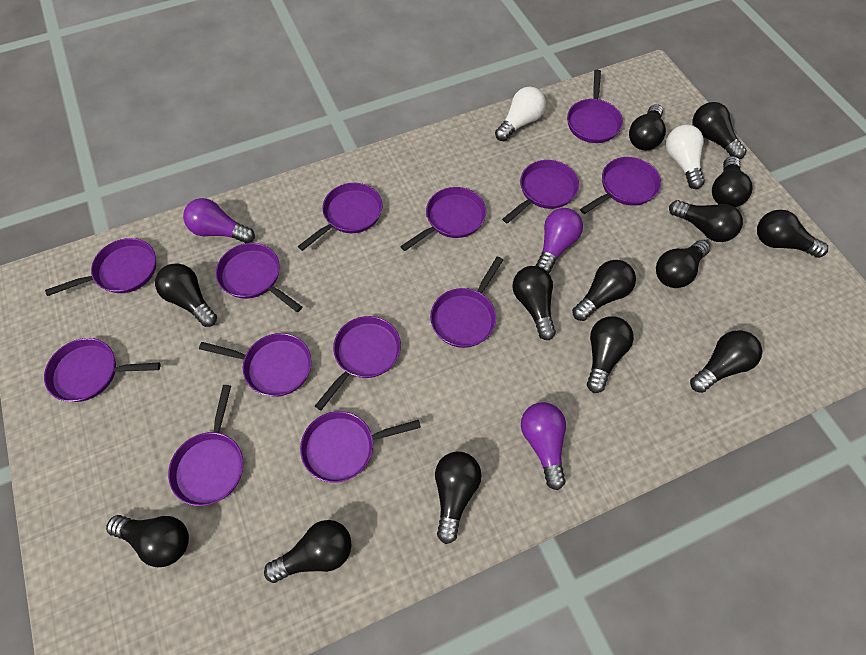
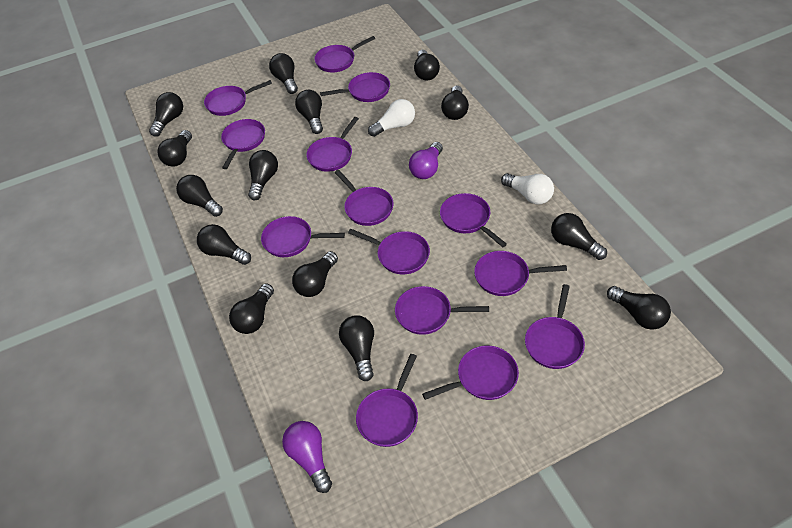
purple light bulb: 3 -> 2
purple pan: 13 -> 14

